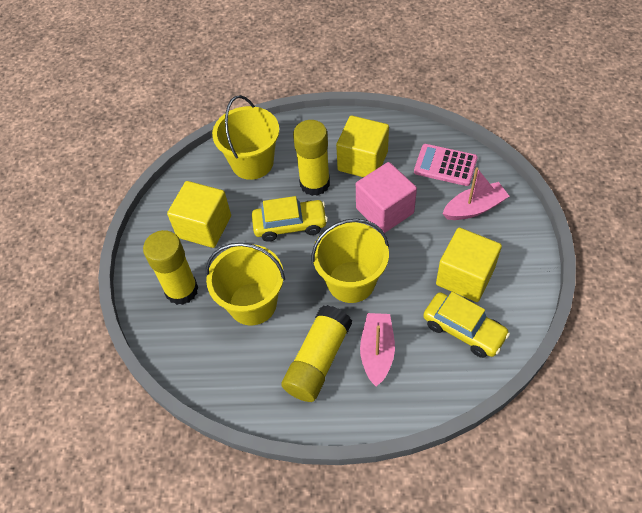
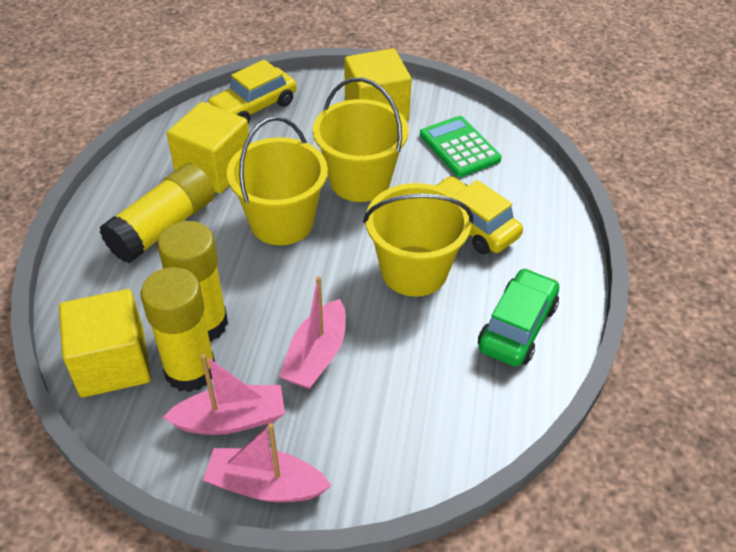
green calculator: 0 -> 1
green car: 0 -> 1
pink boat: 2 -> 3
pink calculator: 1 -> 0
pink cube: 1 -> 0

